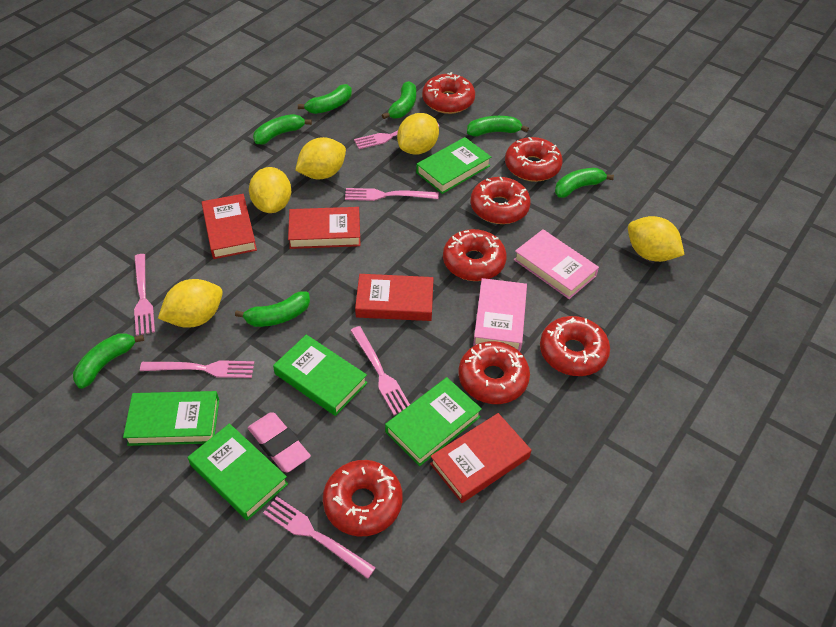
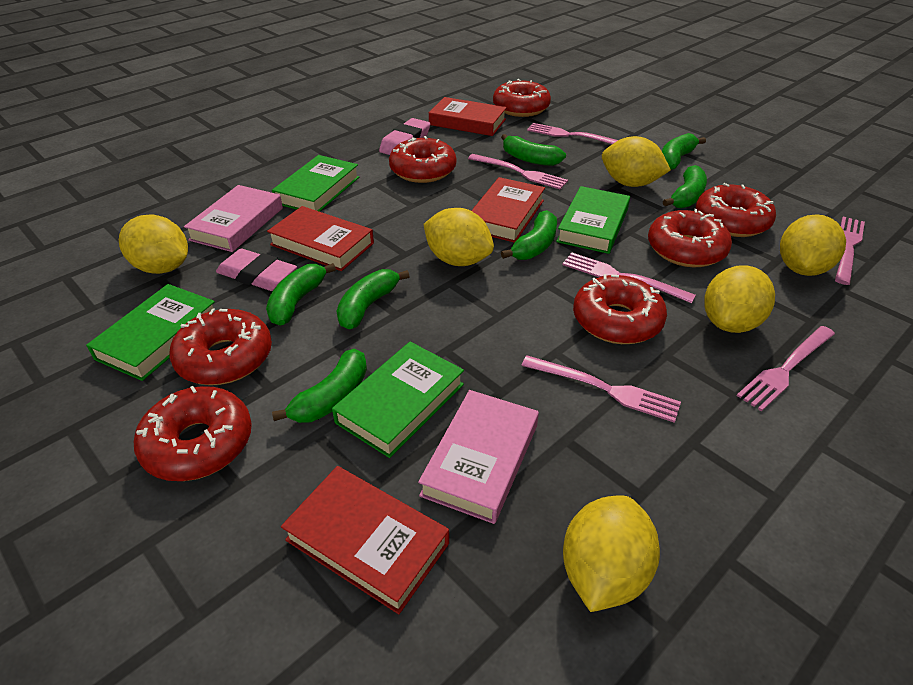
green book: 5 -> 4
pink eraser: 1 -> 2
yellow lemon: 5 -> 6

